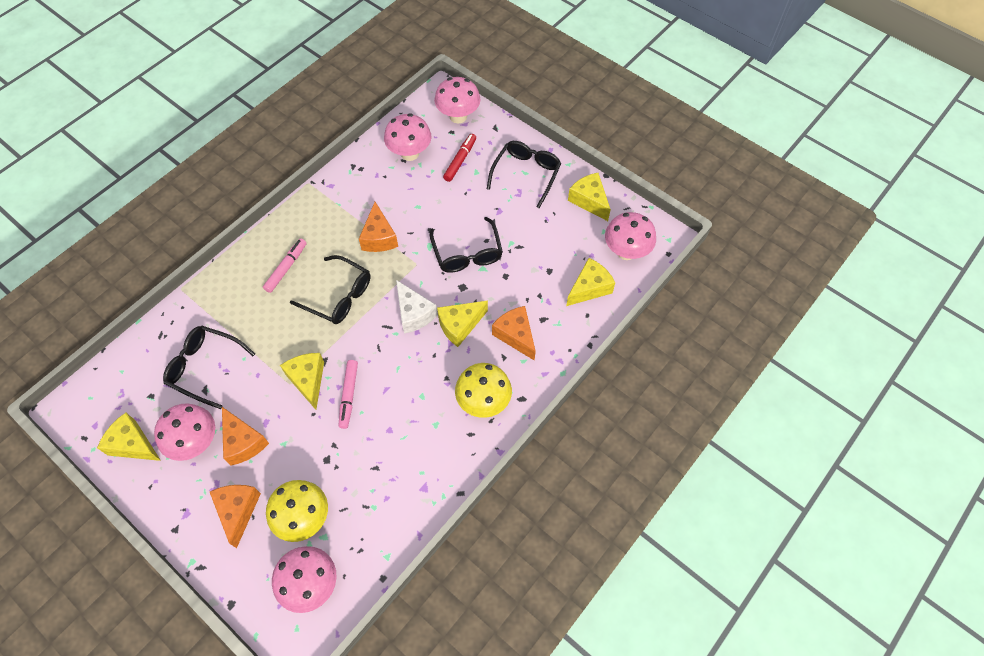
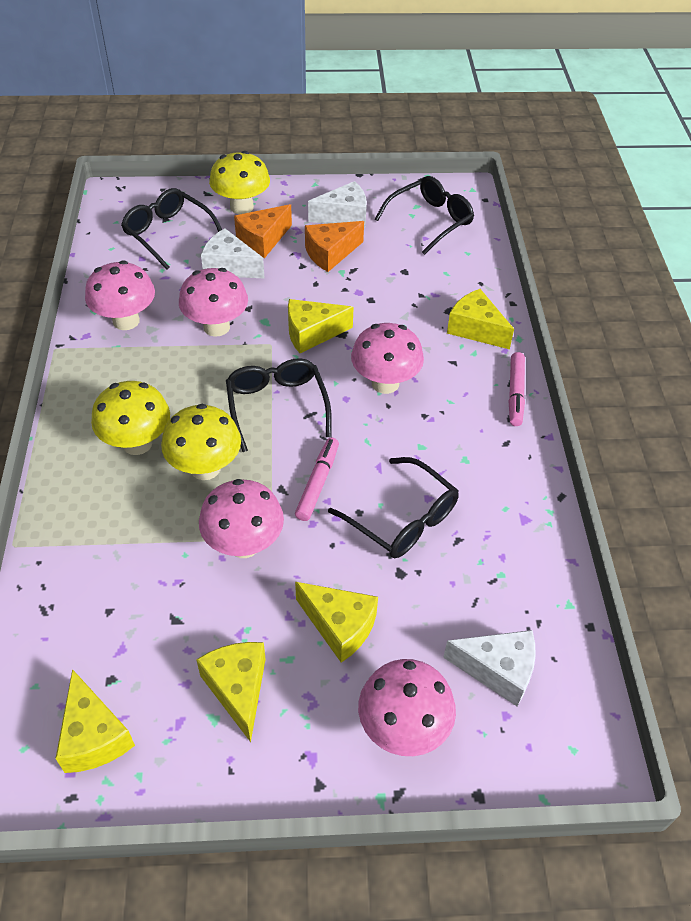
orange cheese: 4 -> 2
red marker: 1 -> 0
white cheese: 1 -> 3
yellow mushroom: 2 -> 3

